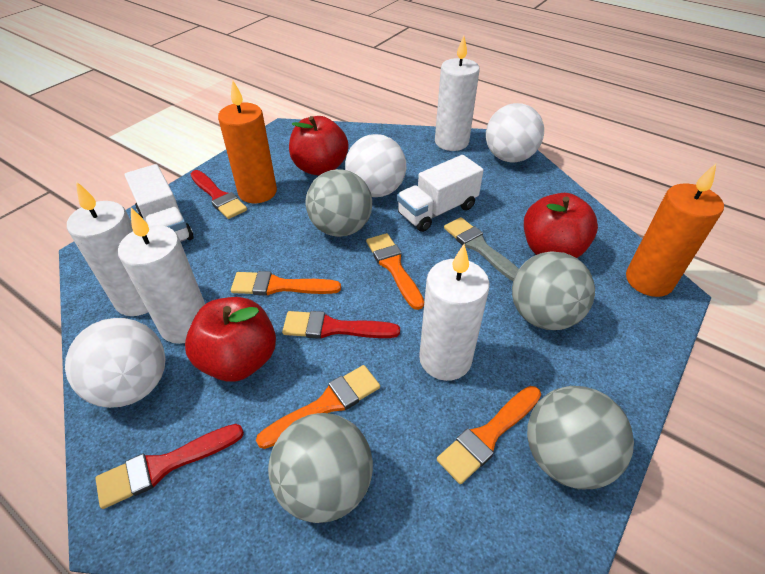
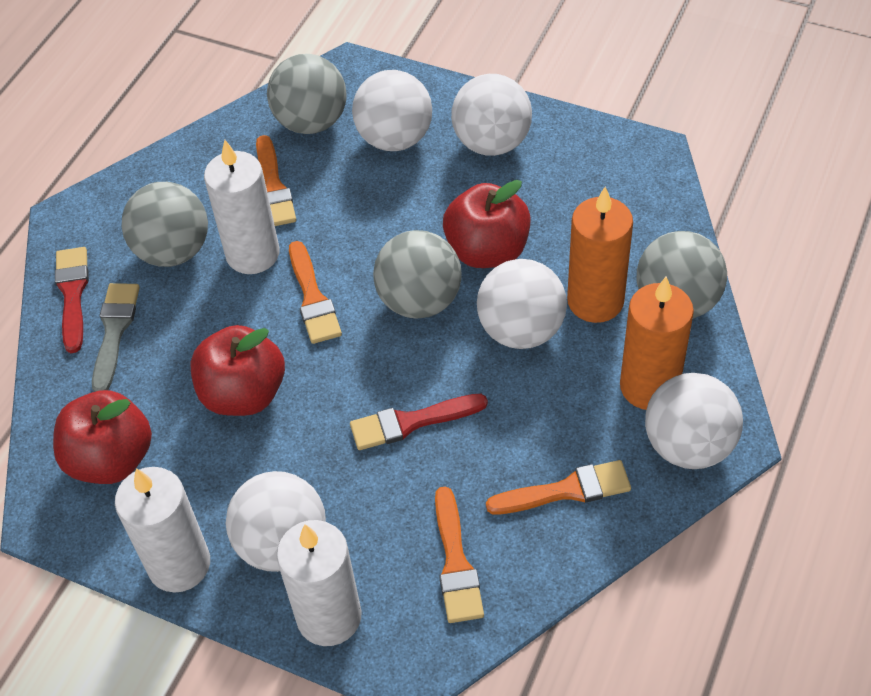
red brush: 3 -> 2
white ball: 3 -> 5
white candle: 4 -> 3
white truck: 2 -> 0

